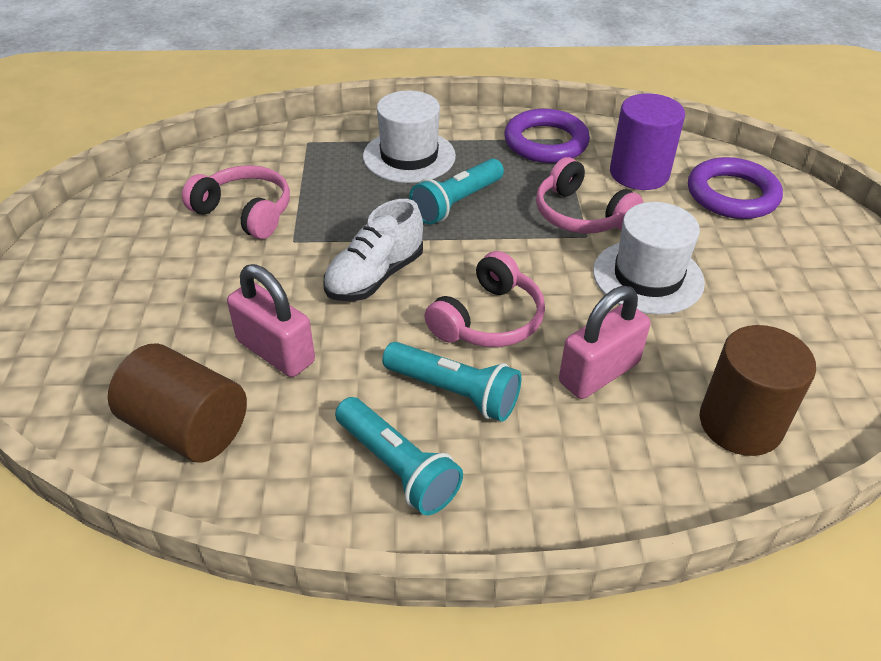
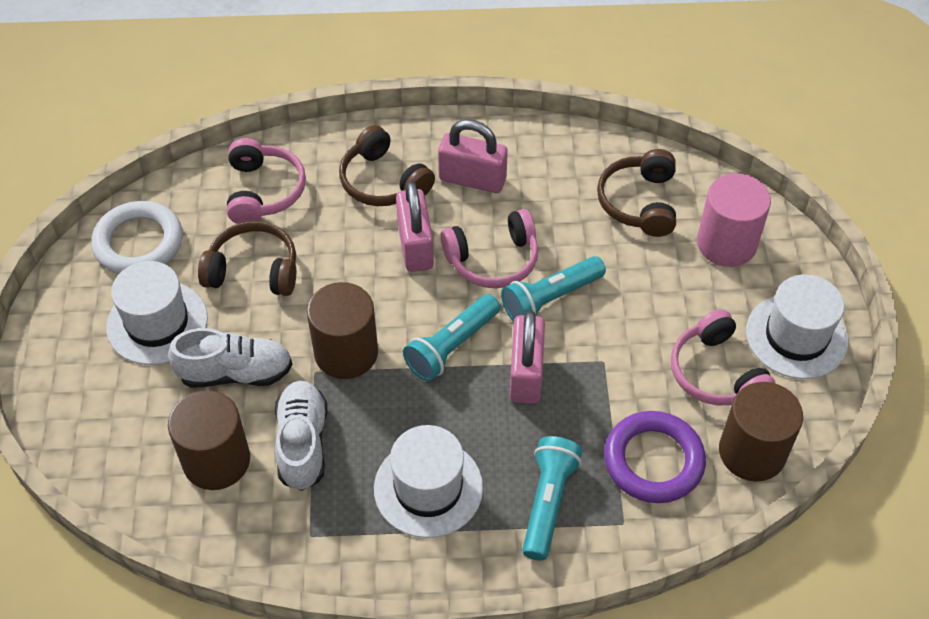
brown cylinder: 2 -> 3
brown headphones: 0 -> 3
pink cylinder: 0 -> 1
pink padlock: 2 -> 3
purple cylinder: 1 -> 0
purple ring: 2 -> 1
white hat: 2 -> 3
white ring: 0 -> 1
white shoe: 1 -> 2

